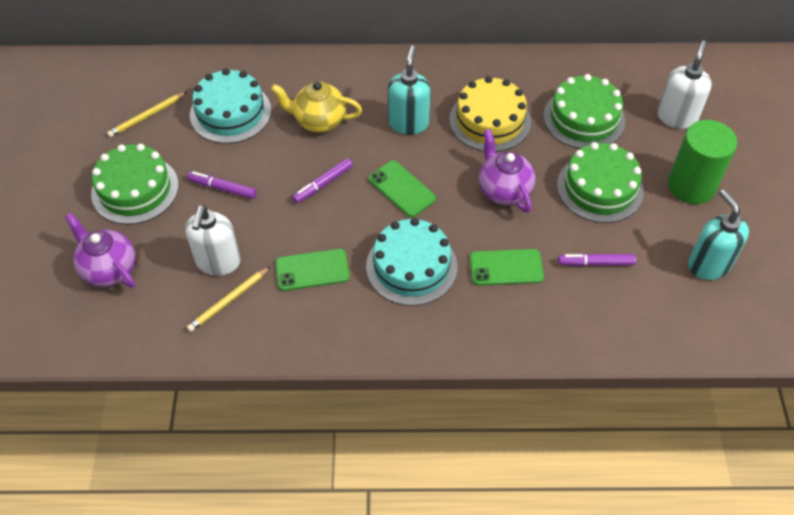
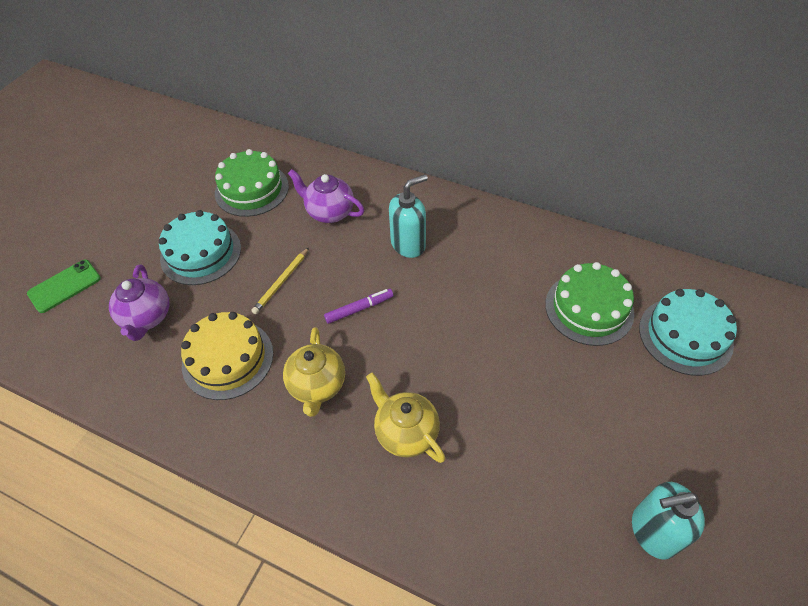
green cake: 3 -> 2
green cylinder: 1 -> 0
green phone: 3 -> 1
purple marker: 3 -> 1
white soap dispenser: 2 -> 0
yellow pencil: 2 -> 1
yellow teapot: 1 -> 2

